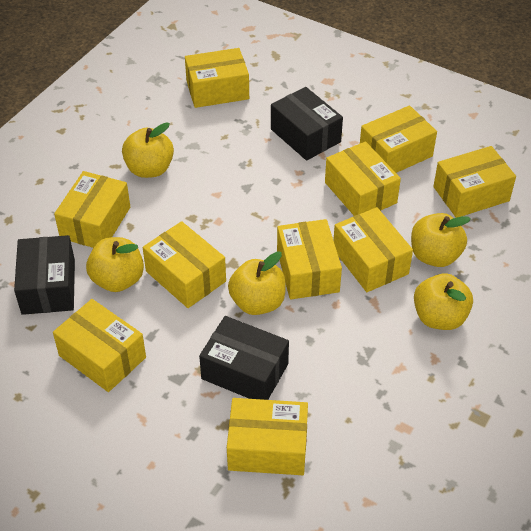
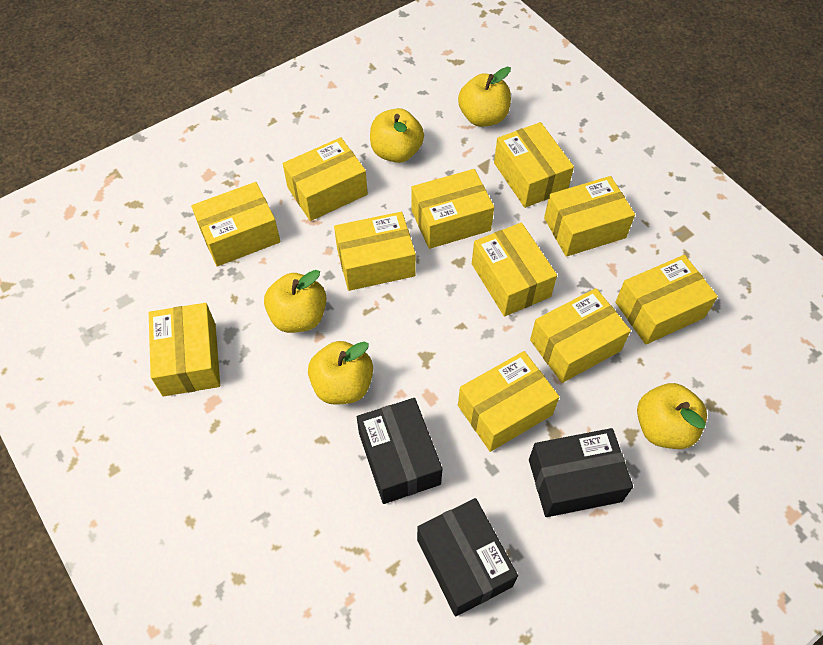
yellow box: 10 -> 11

